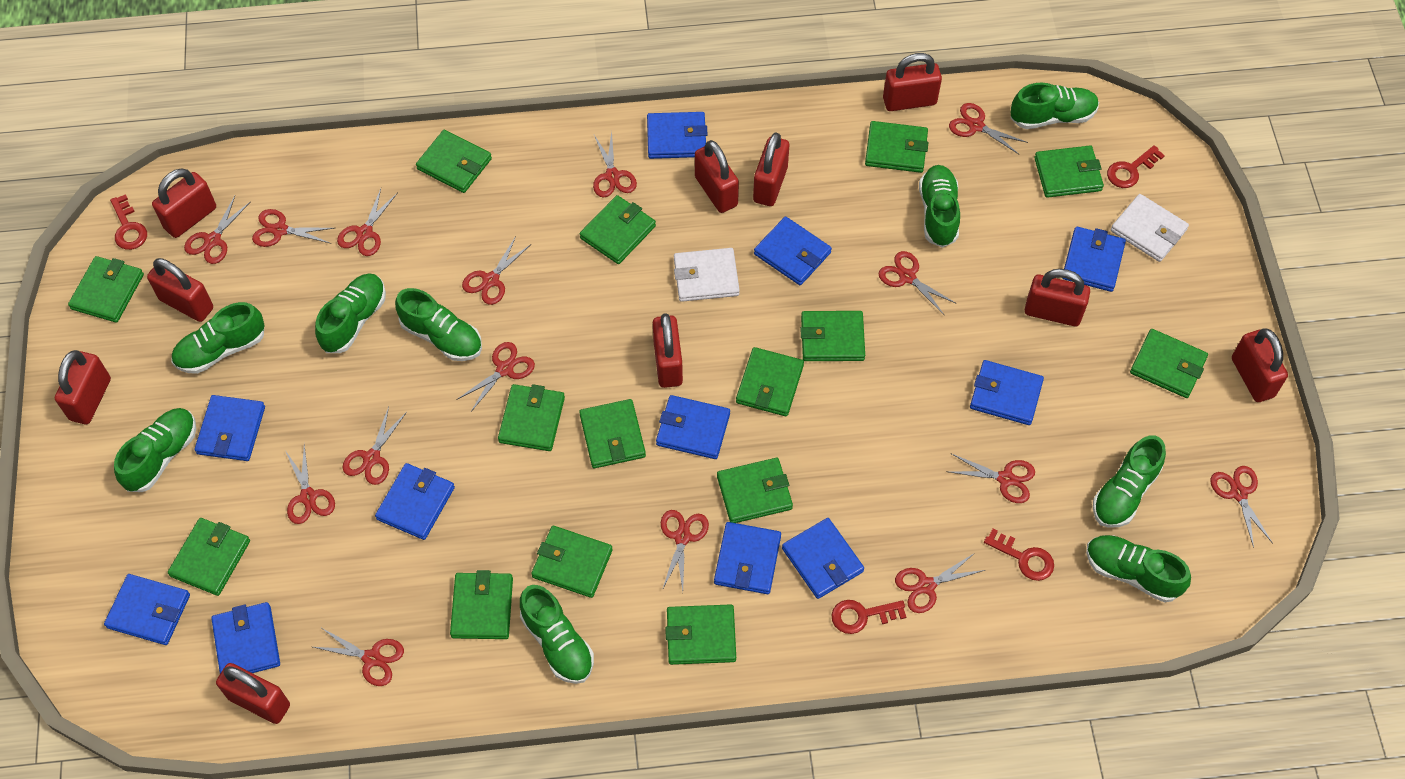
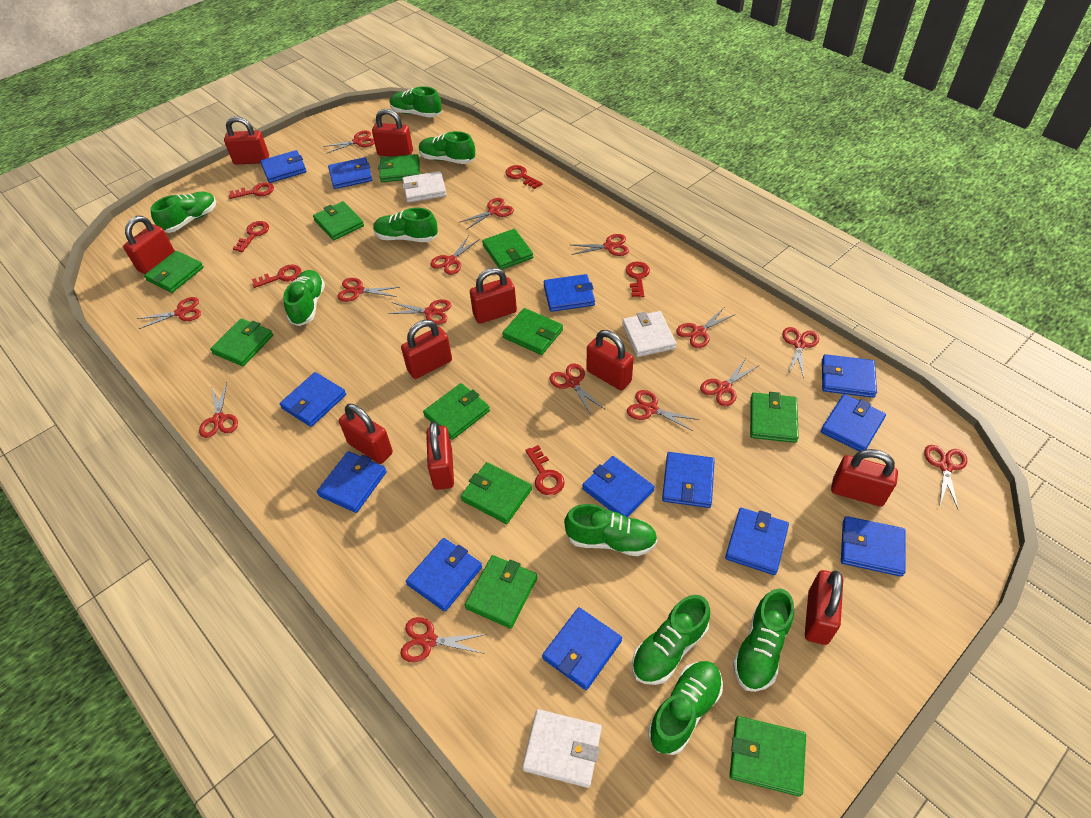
blue wallet: 11 -> 13
green wallet: 15 -> 11
red key: 4 -> 6
white wallet: 2 -> 3

